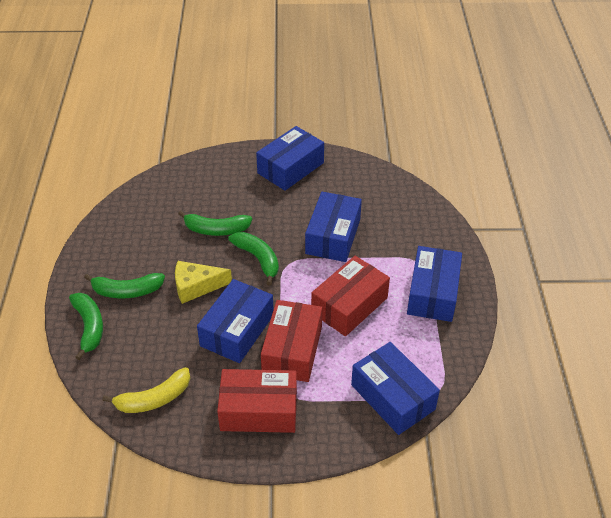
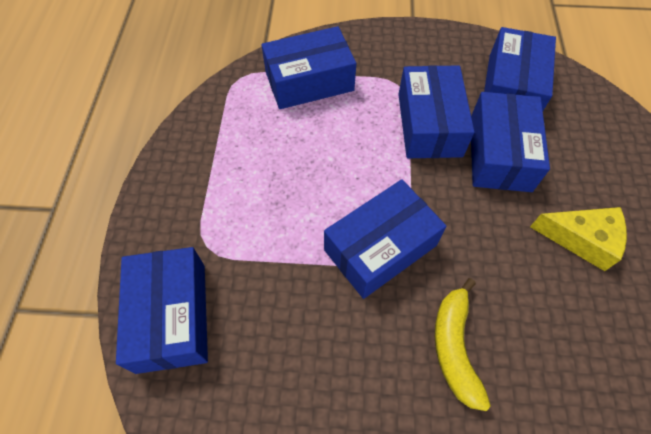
blue box: 5 -> 6
green banana: 4 -> 0
red box: 3 -> 0

